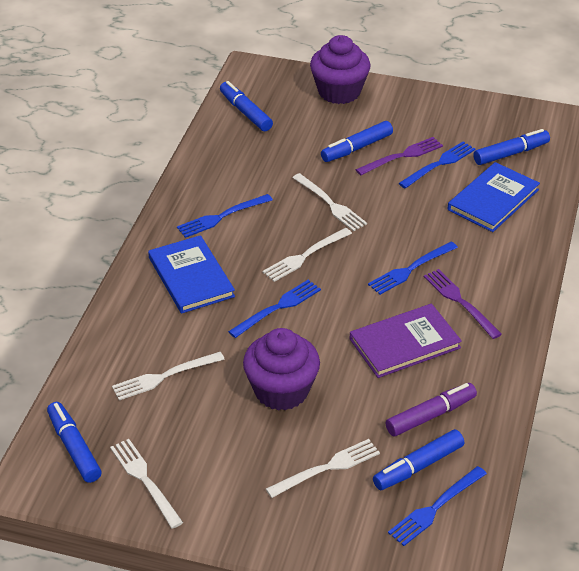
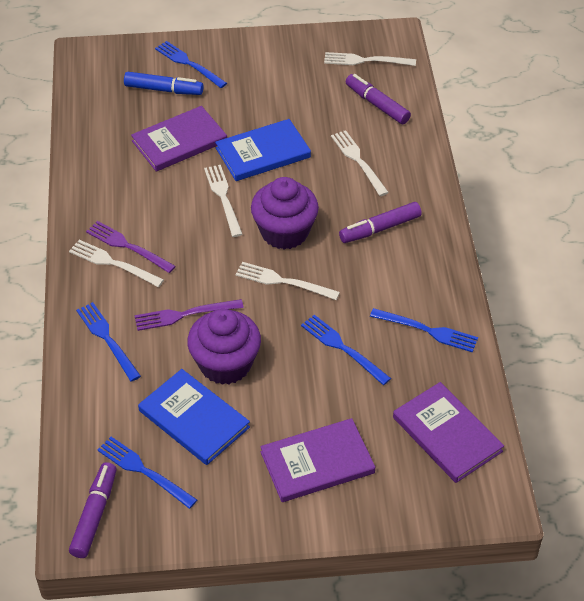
blue marker: 5 -> 1
purple book: 1 -> 3
purple marker: 1 -> 3

